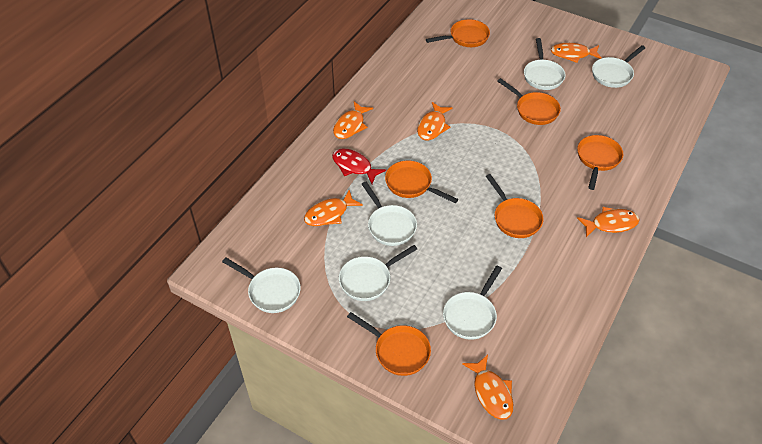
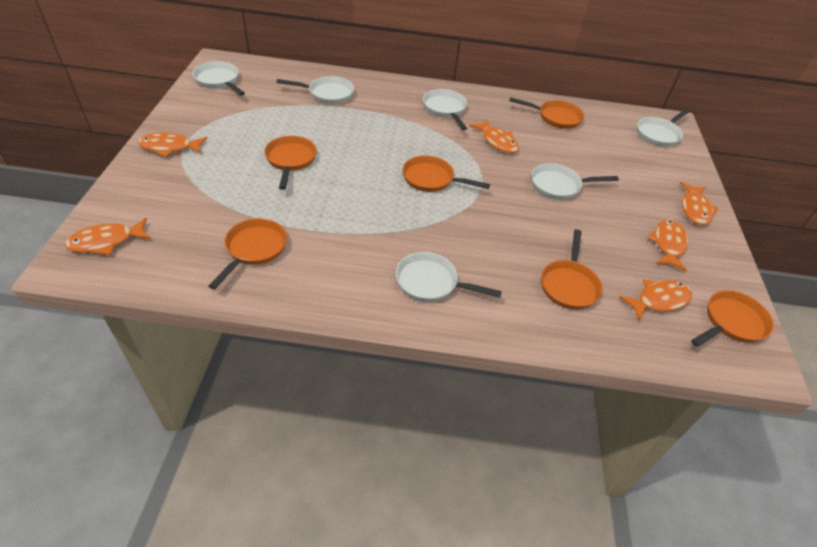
red fish: 1 -> 0

